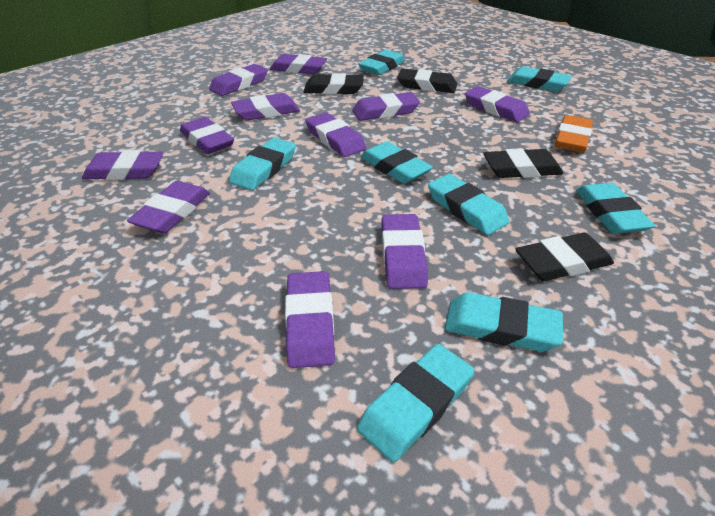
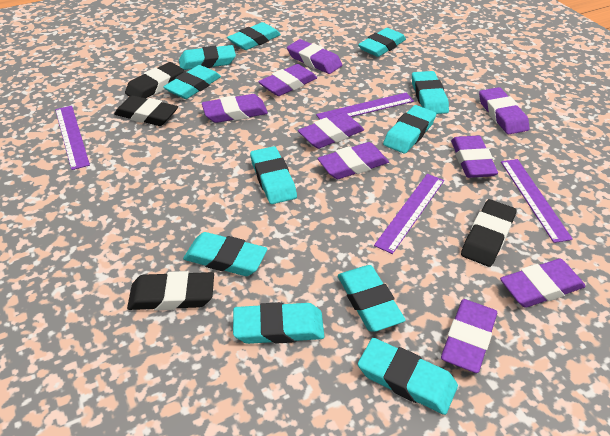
orange eraser: 1 -> 0
purple eraser: 11 -> 9
purple ruler: 0 -> 4
turquoise eraser: 8 -> 11

